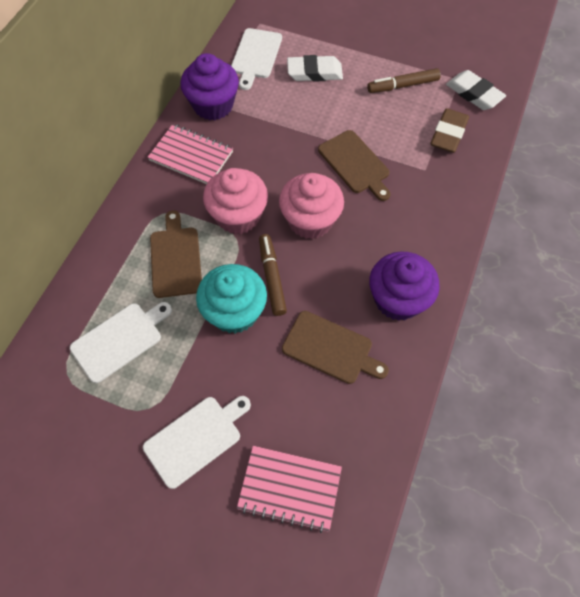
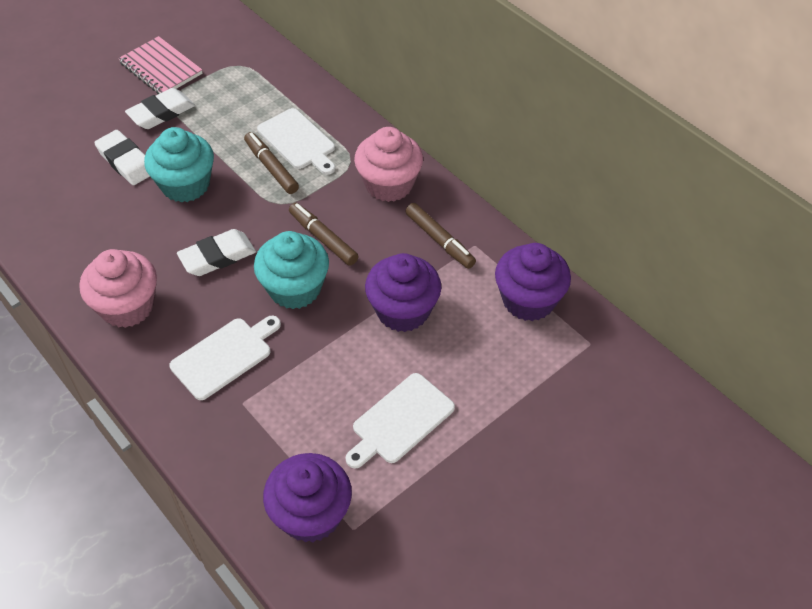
brown cutting board: 3 -> 0
brown eraser: 1 -> 0
brown marker: 2 -> 3
pink notebook: 2 -> 1
purple cupcake: 2 -> 3
turquoise cupcake: 1 -> 2
white eraser: 2 -> 3

